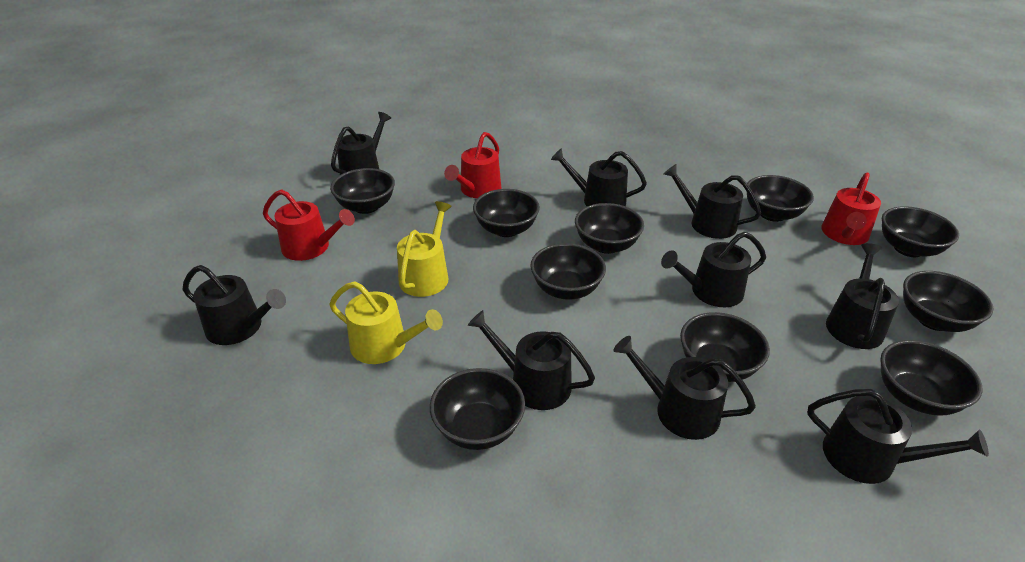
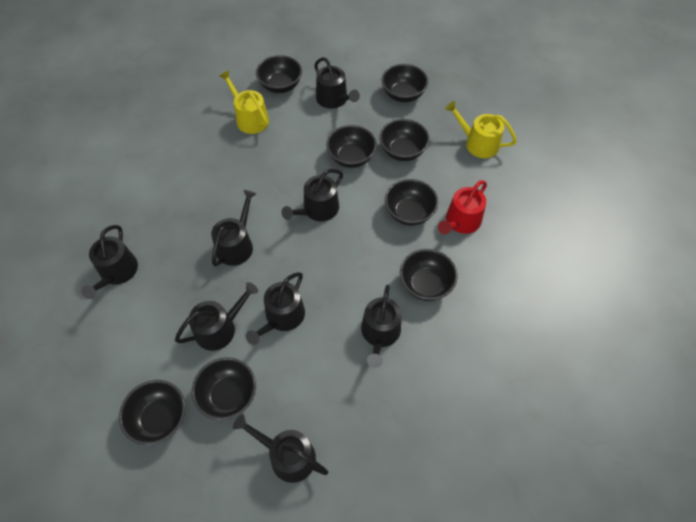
black bowl: 10 -> 8
black watering can: 9 -> 8
red watering can: 3 -> 1

